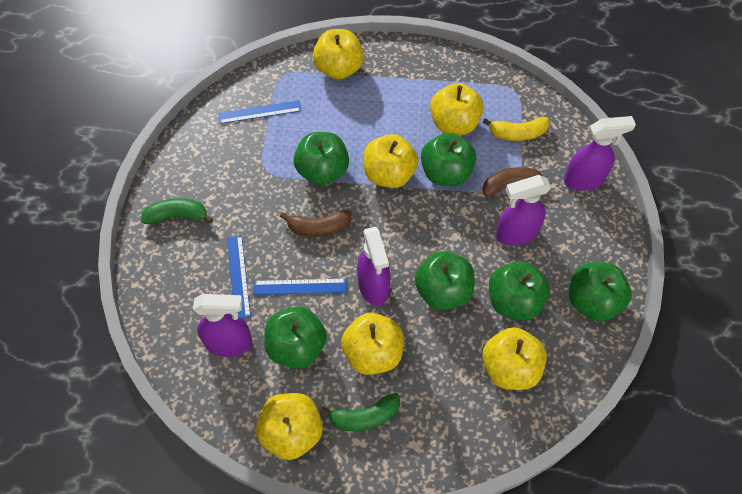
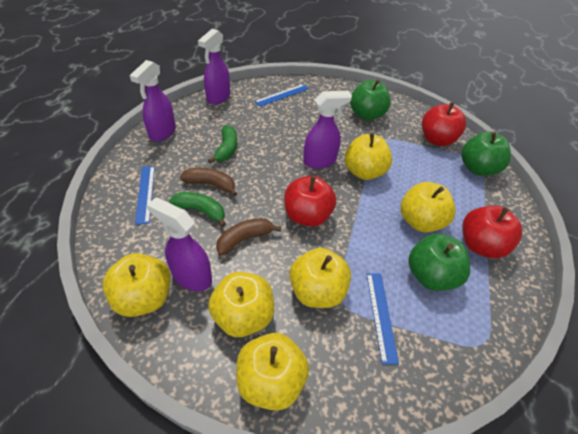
green apple: 6 -> 3
red apple: 0 -> 3
yellow banana: 1 -> 0

